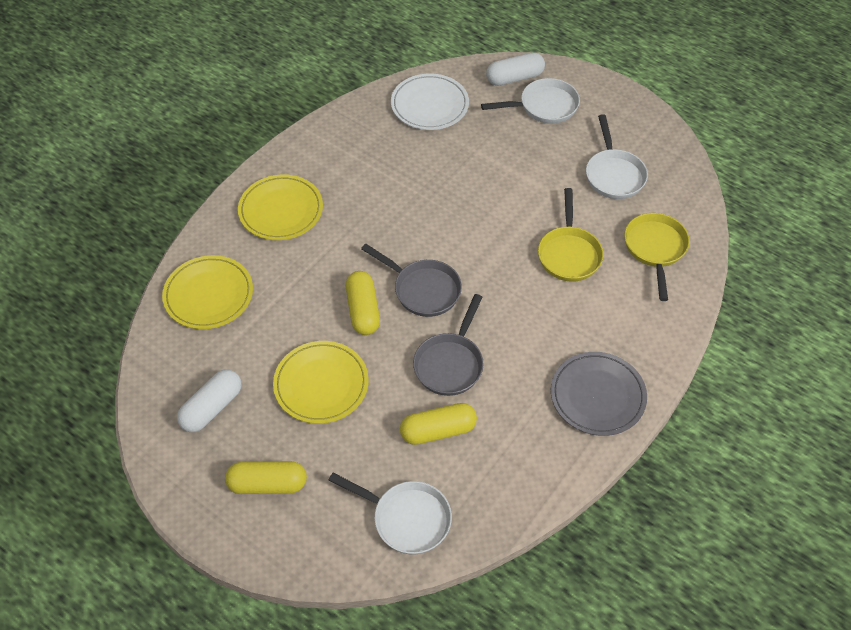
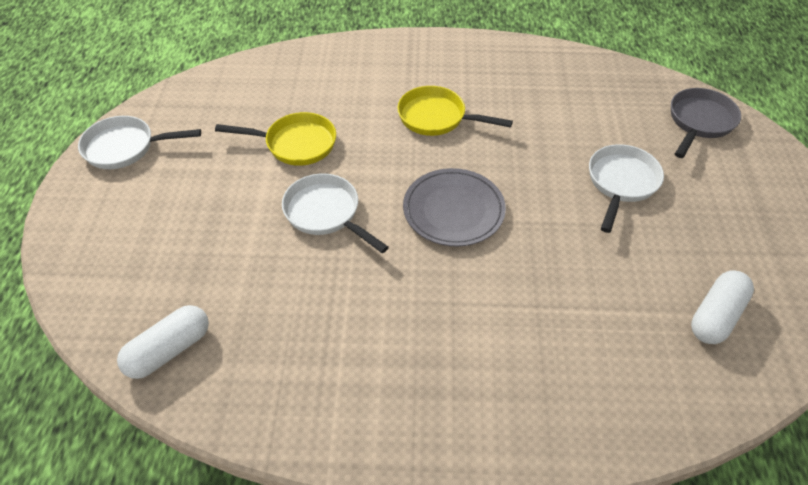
grey pan: 2 -> 1
white plate: 1 -> 0
yellow capsule: 3 -> 0
yellow plate: 3 -> 0

